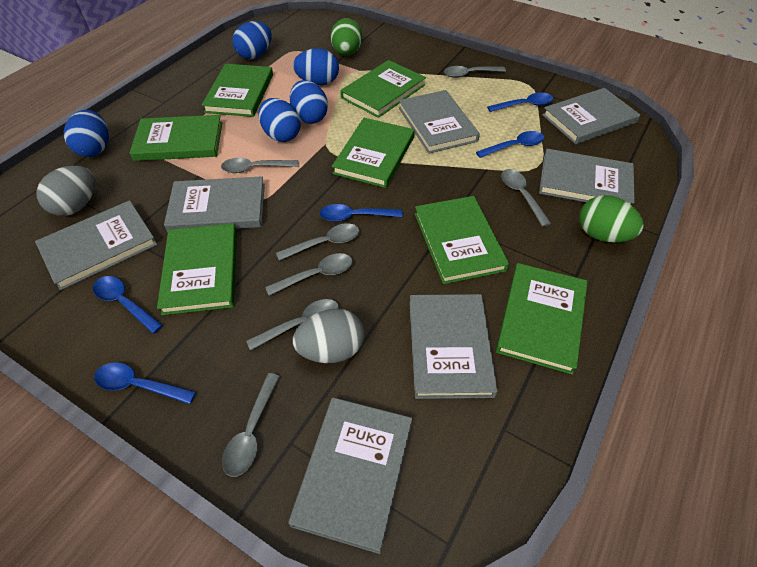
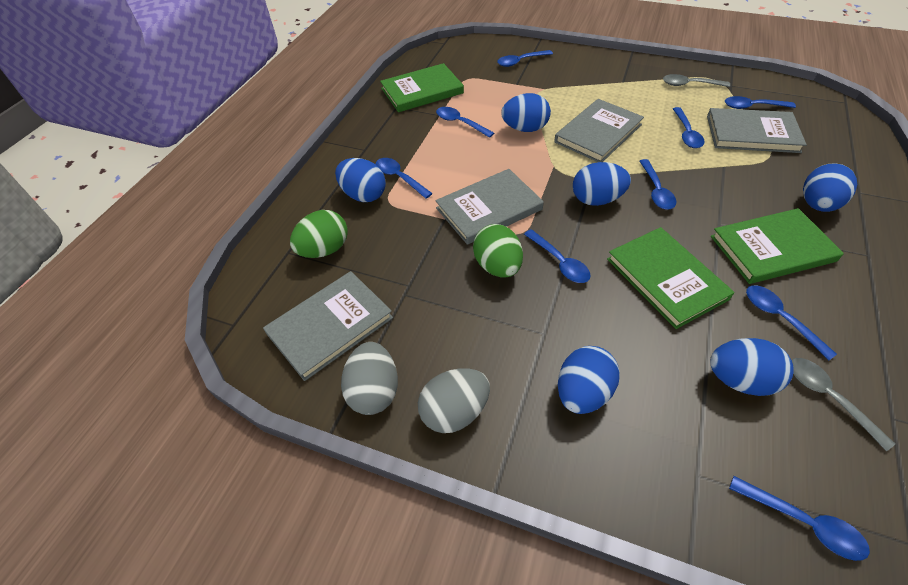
blue egg: 5 -> 6
blue spoon: 5 -> 9
green book: 7 -> 3
grey book: 7 -> 4
grey spoon: 7 -> 2

